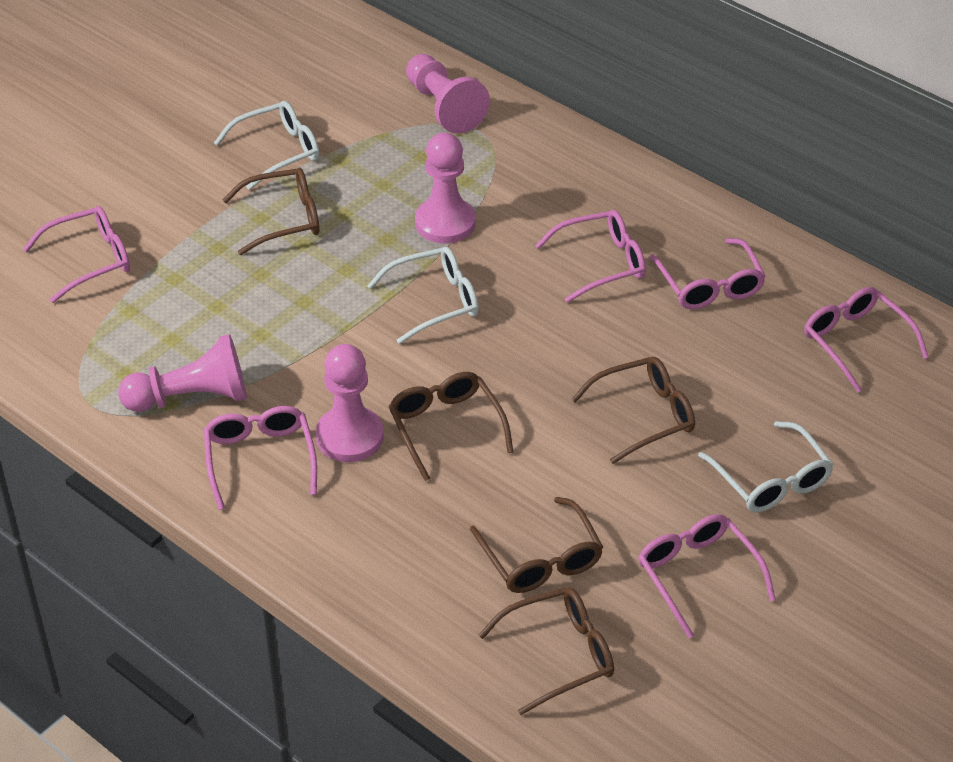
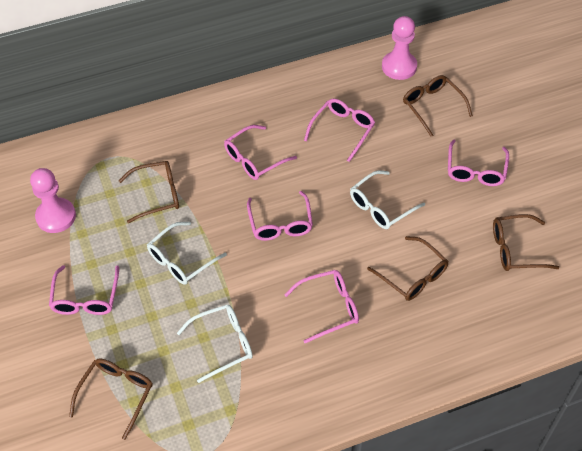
pink pawn: 4 -> 2

